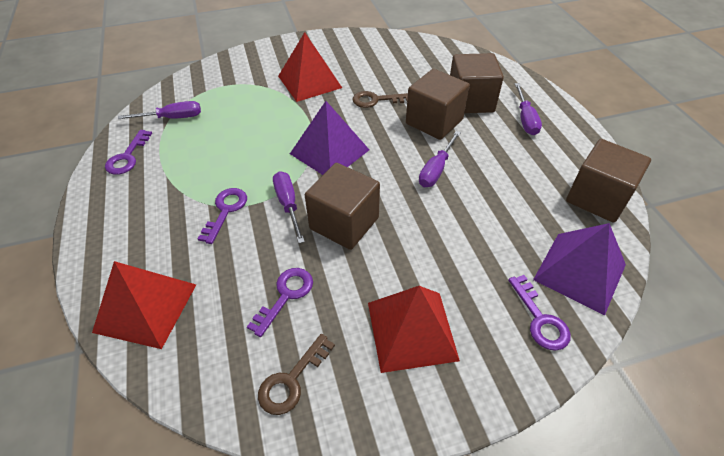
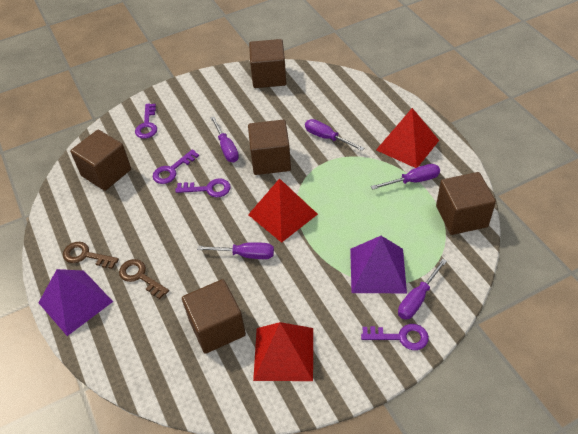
brown cube: 4 -> 5
purple screwdriver: 4 -> 5

